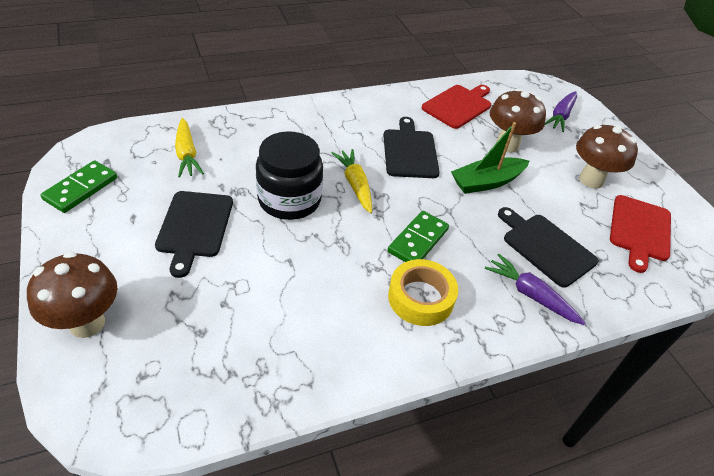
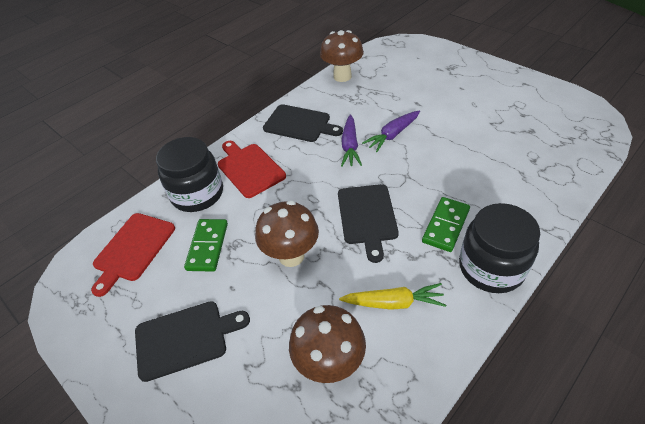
black jar: 1 -> 2
green boat: 1 -> 0
yellow carrot: 2 -> 1
yellow tape: 1 -> 0

